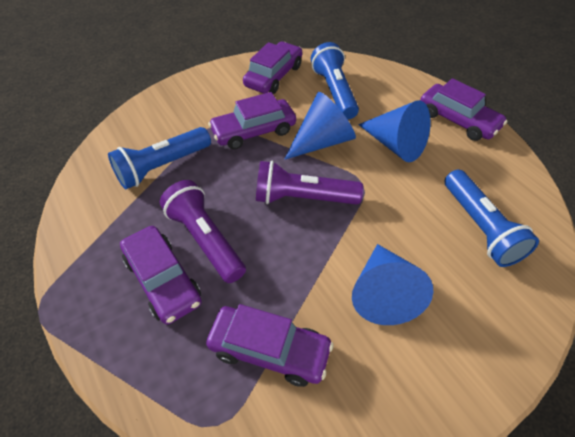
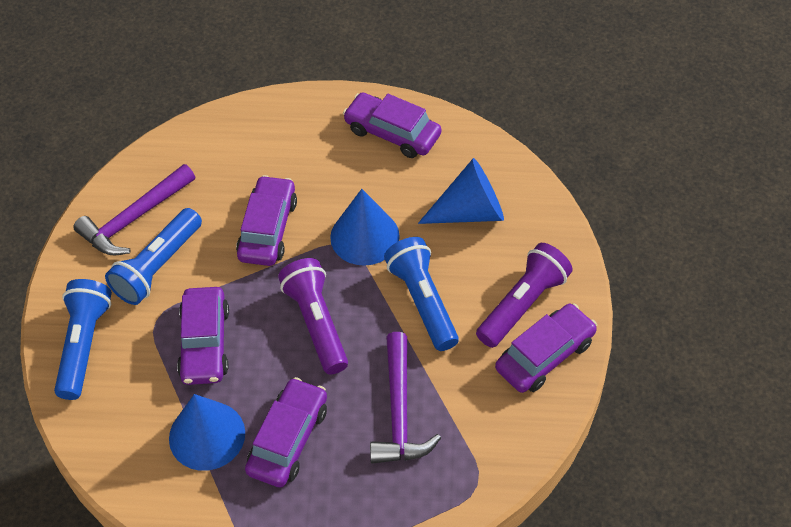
purple hammer: 0 -> 2

